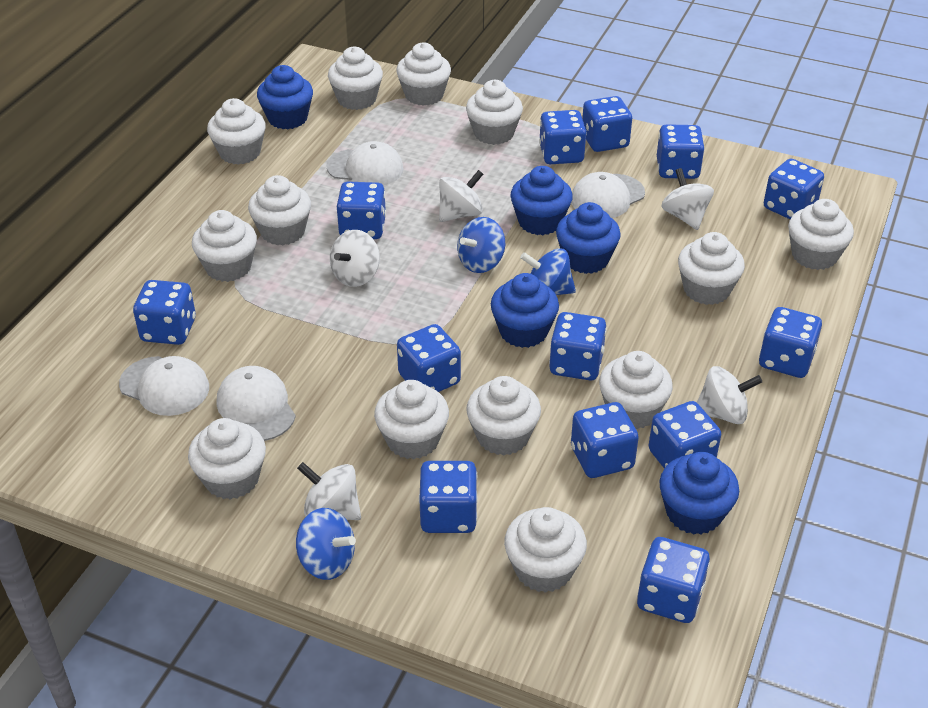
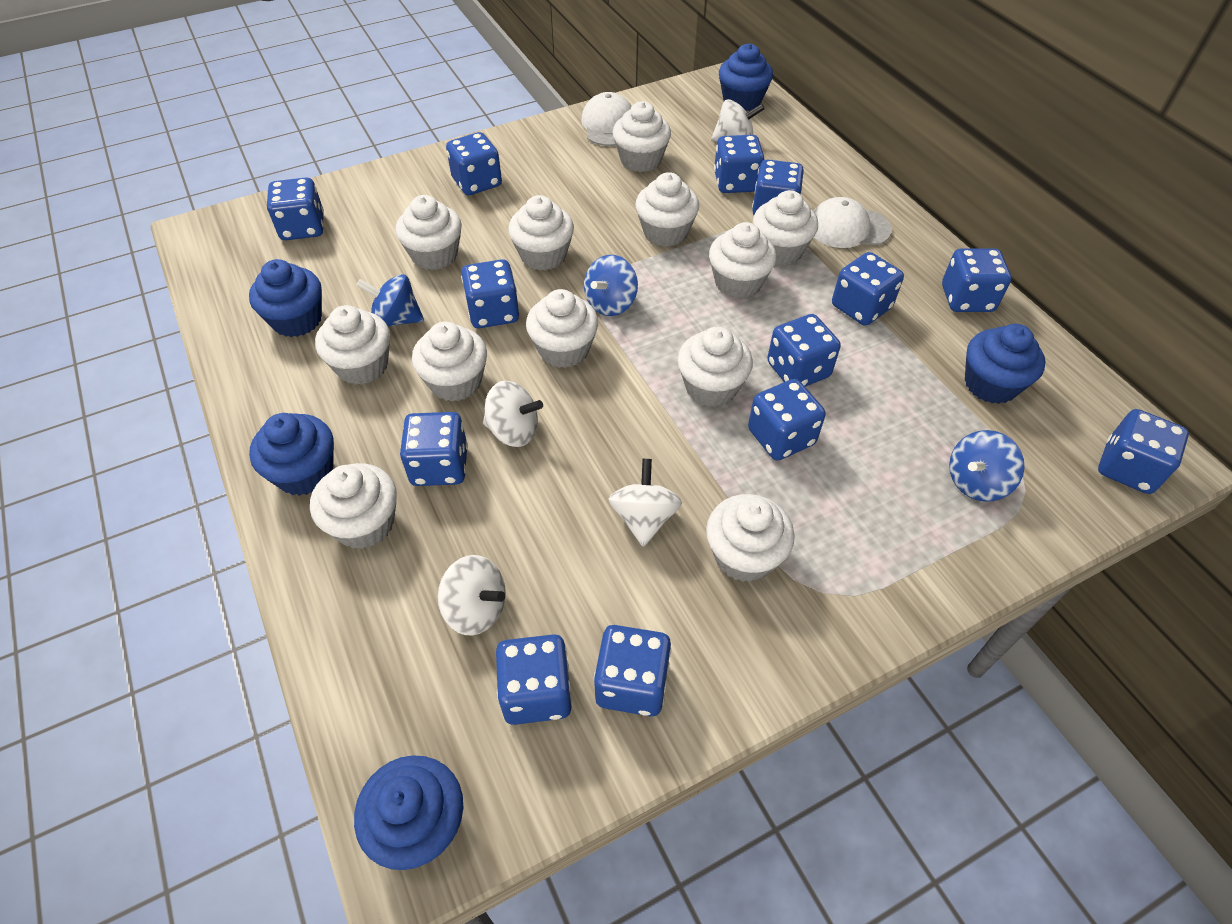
white cap: 4 -> 2
white cupcake: 13 -> 12
white spinning top: 5 -> 4

